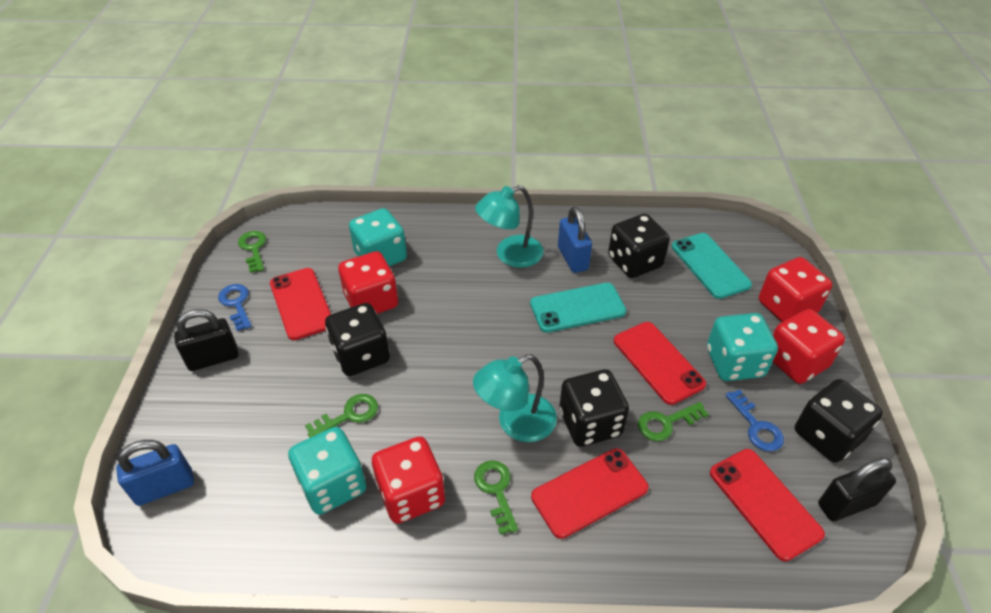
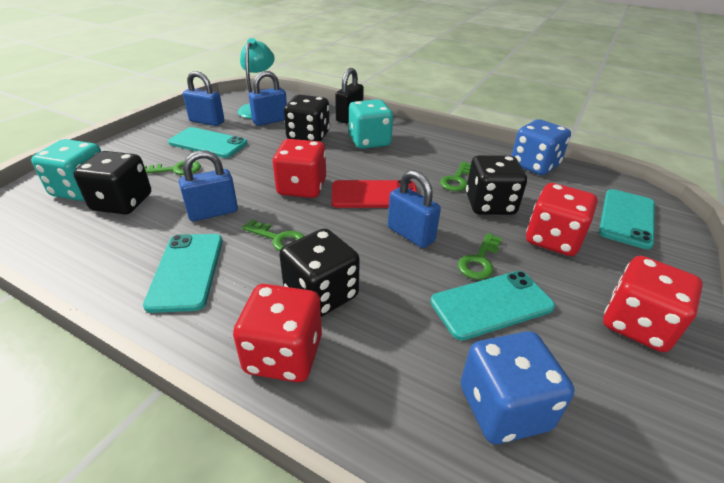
black padlock: 2 -> 1
blue dice: 0 -> 2
blue key: 2 -> 0
blue padlock: 2 -> 4
red phone: 4 -> 1
turquoise dice: 3 -> 2
turquoise lamp: 2 -> 1
turquoise phone: 2 -> 4

